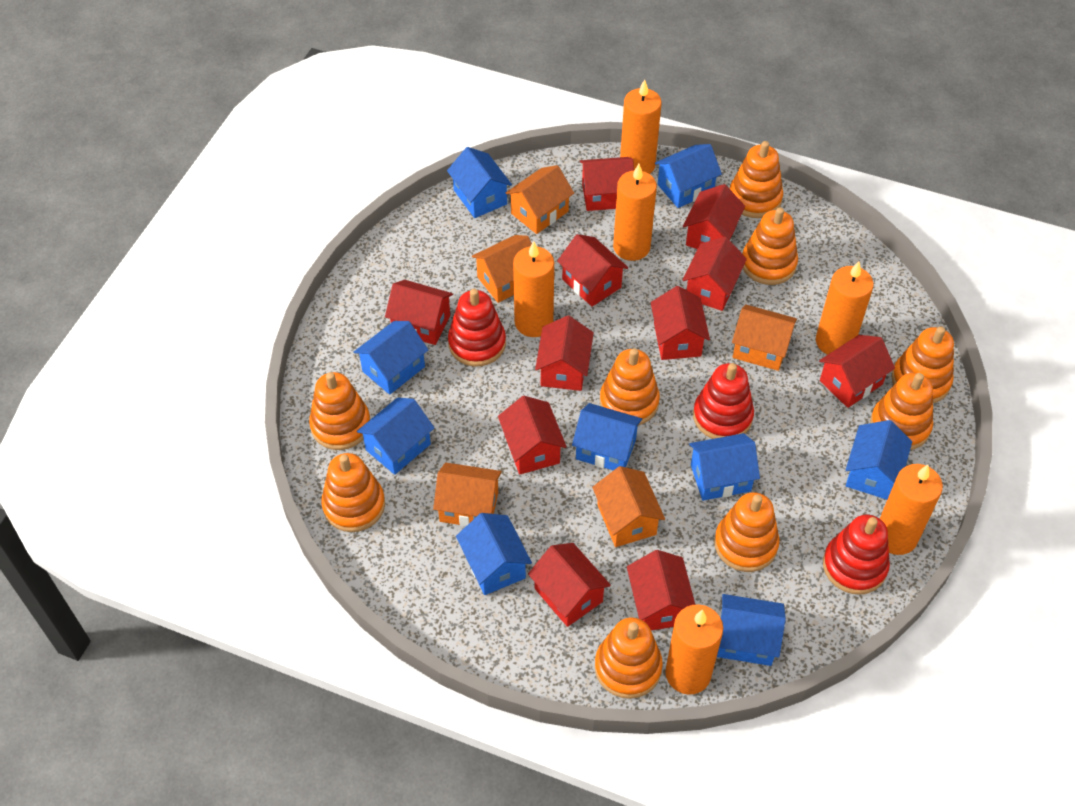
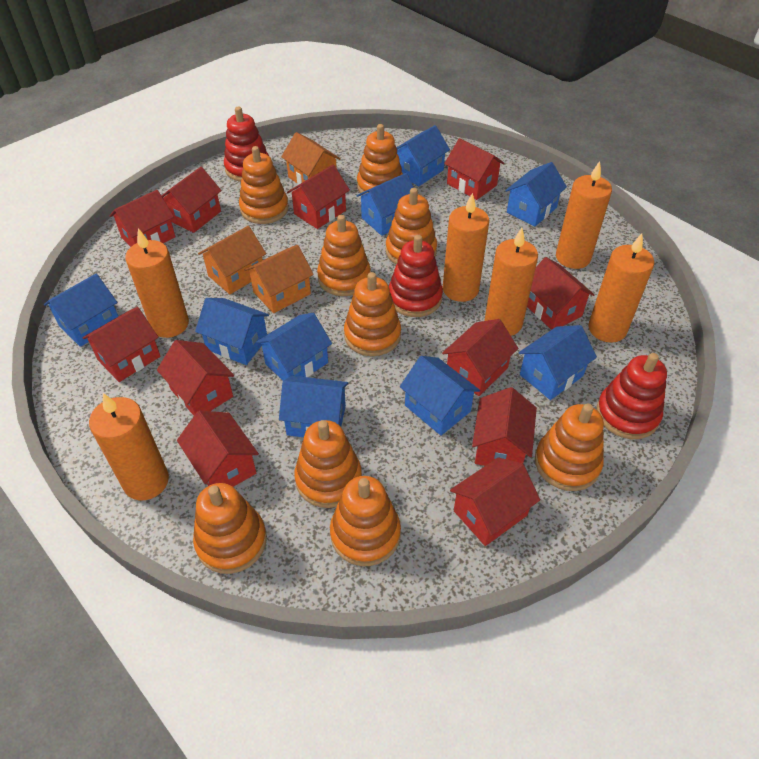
orange house: 5 -> 3

